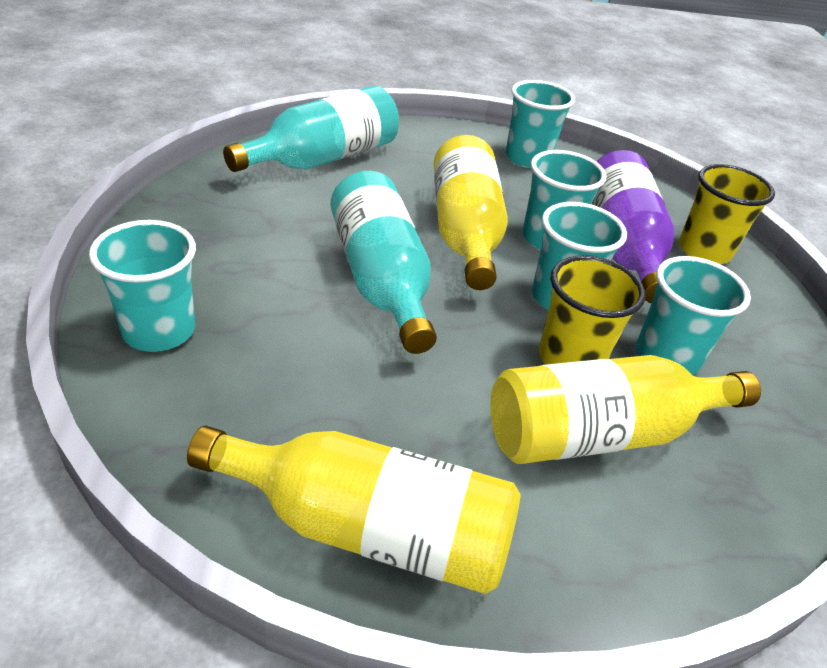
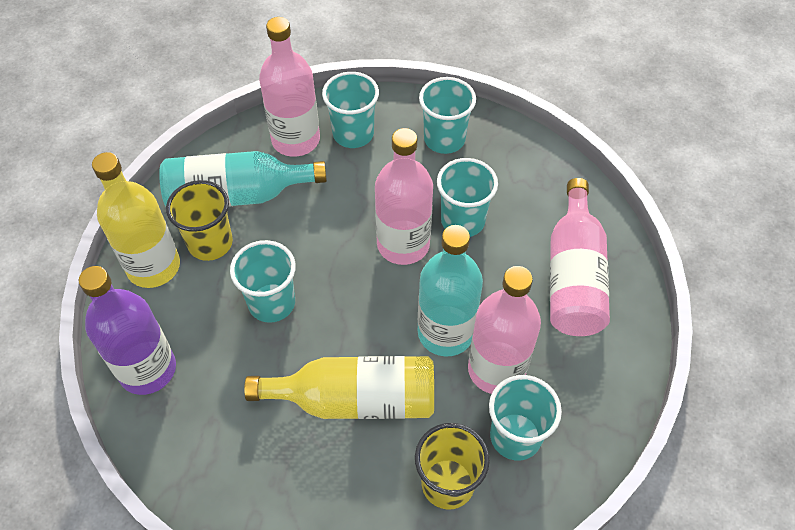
pink bottle: 0 -> 4
yellow bottle: 3 -> 2

